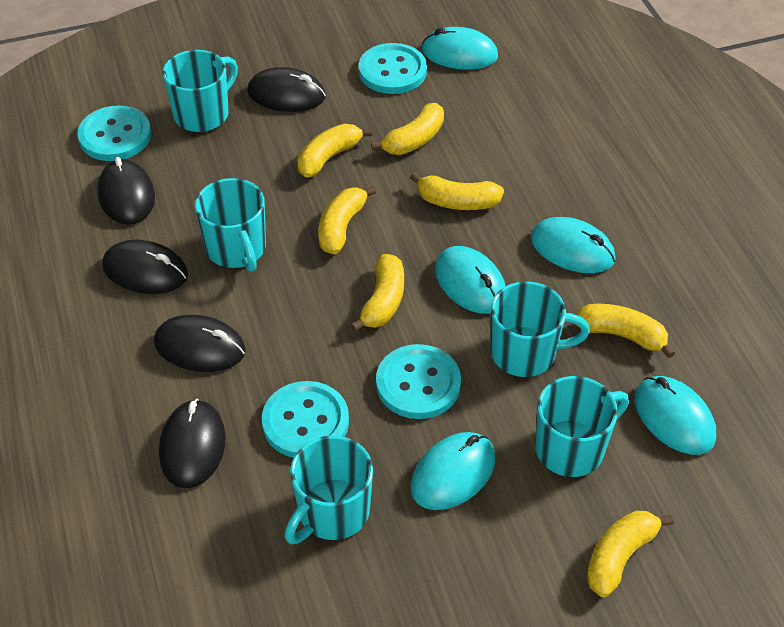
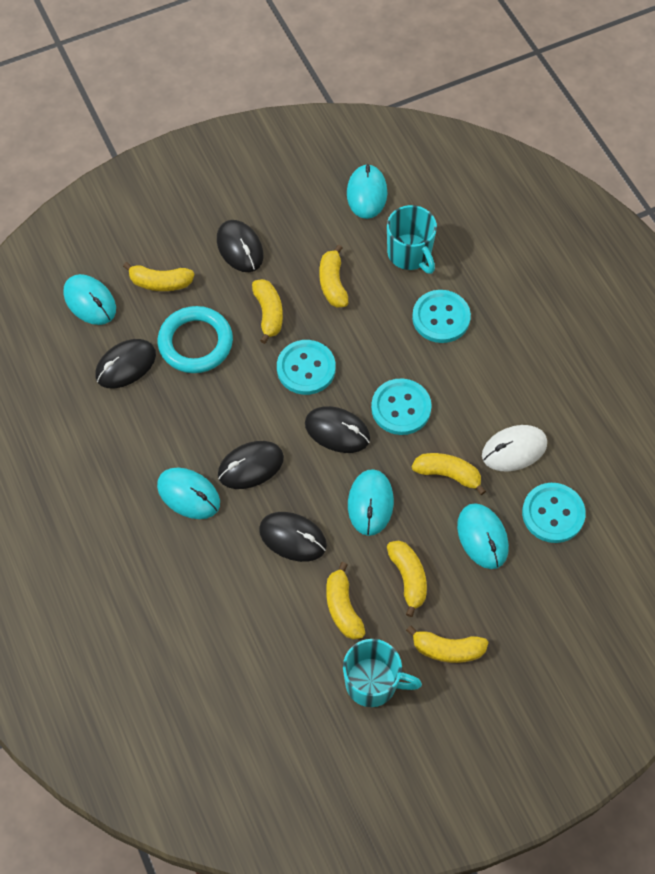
turquoise mug: 5 -> 2
turquoise ring: 0 -> 1
white mouse: 0 -> 1

